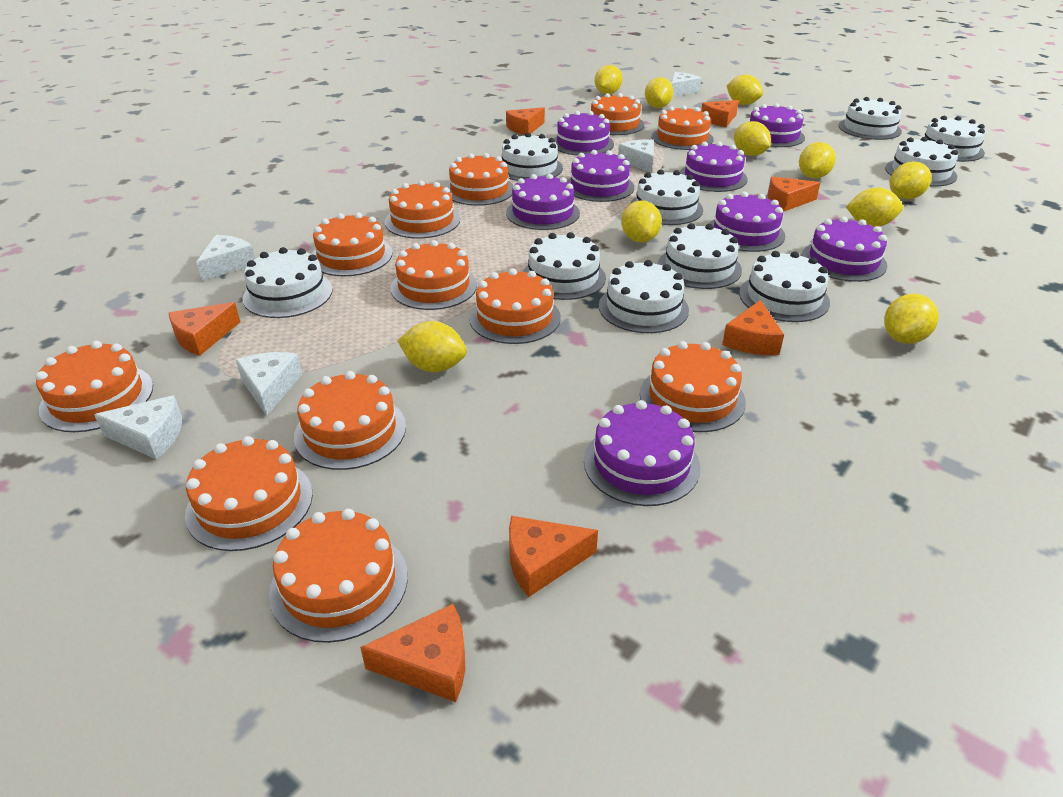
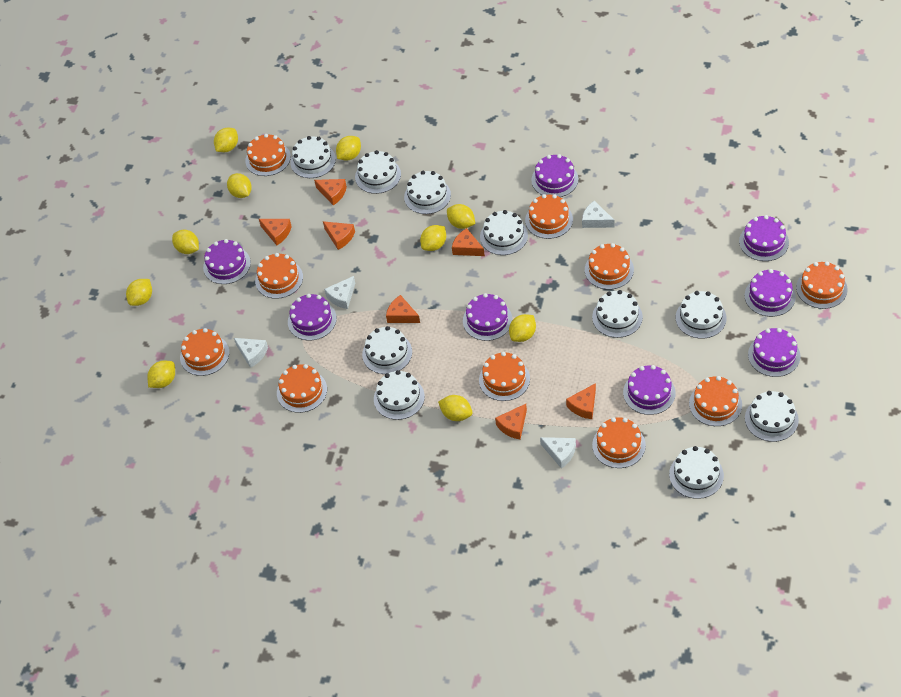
orange cake: 12 -> 10
white cheese: 5 -> 4

